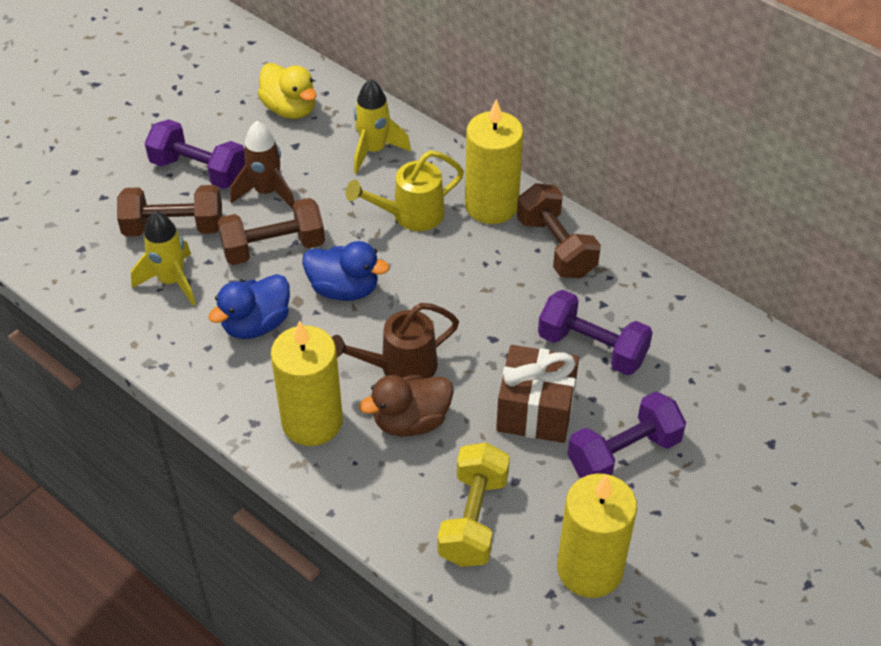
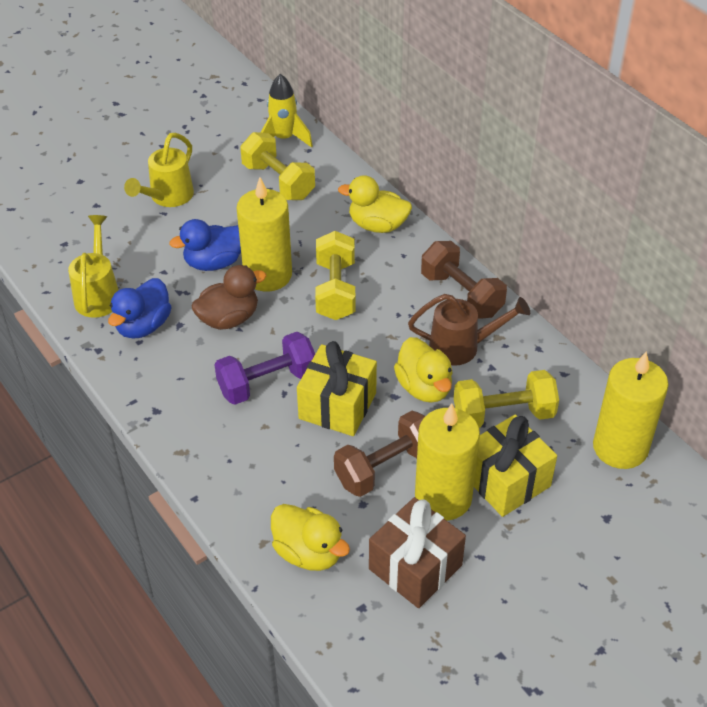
brown dumbbell: 3 -> 2
brown rocket: 1 -> 0
purple dumbbell: 3 -> 1
yellow duck: 1 -> 3
yellow dumbbell: 1 -> 3
yellow gift: 0 -> 2
yellow rocket: 2 -> 1
yellow watering can: 1 -> 2

